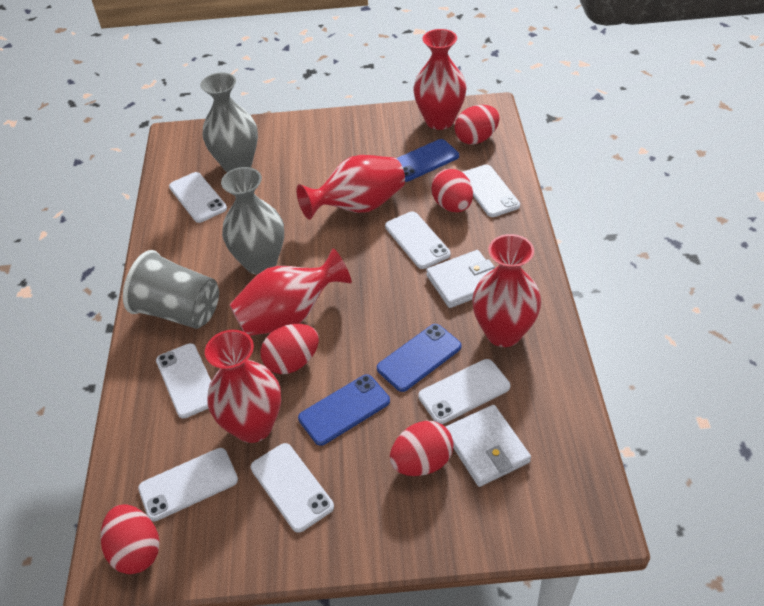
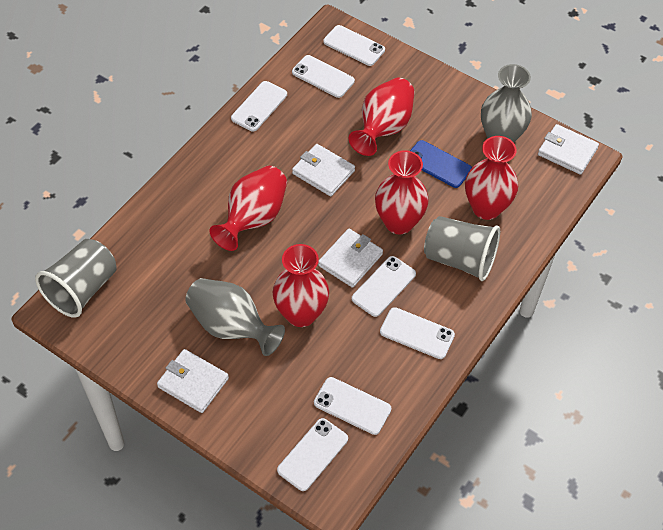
blue phone: 3 -> 1
grey cup: 1 -> 2
red egg: 5 -> 0
white wallet: 2 -> 4

